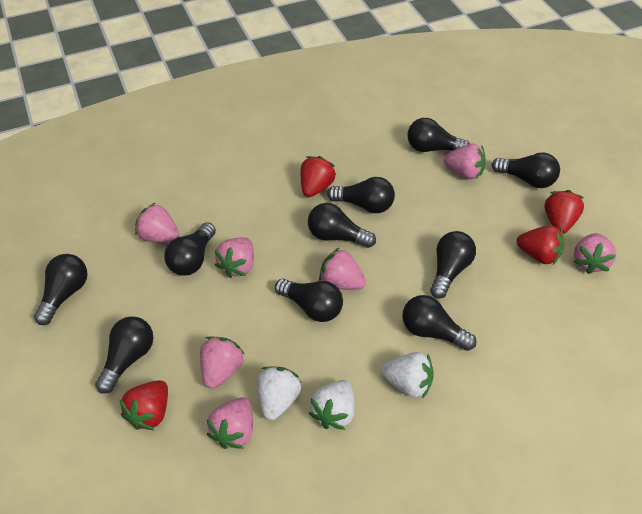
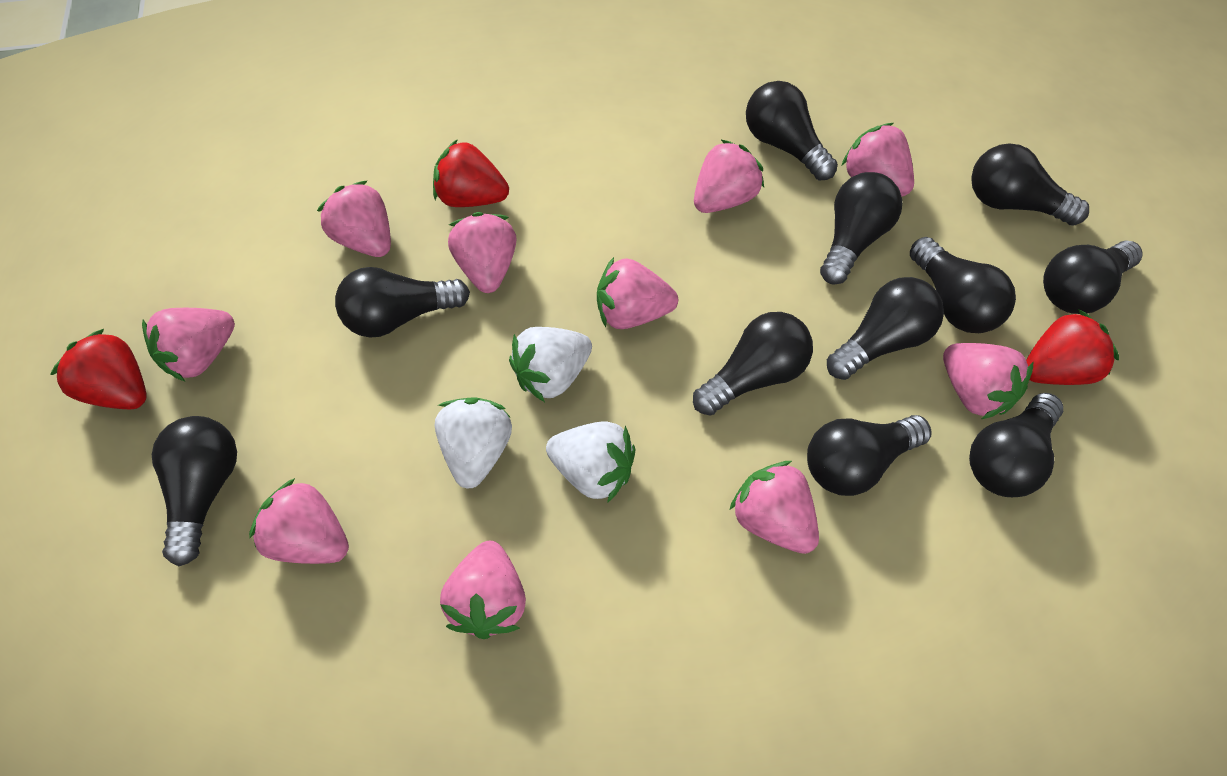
black light bulb: 10 -> 11
pink strawberry: 7 -> 10
red strawberry: 4 -> 3

